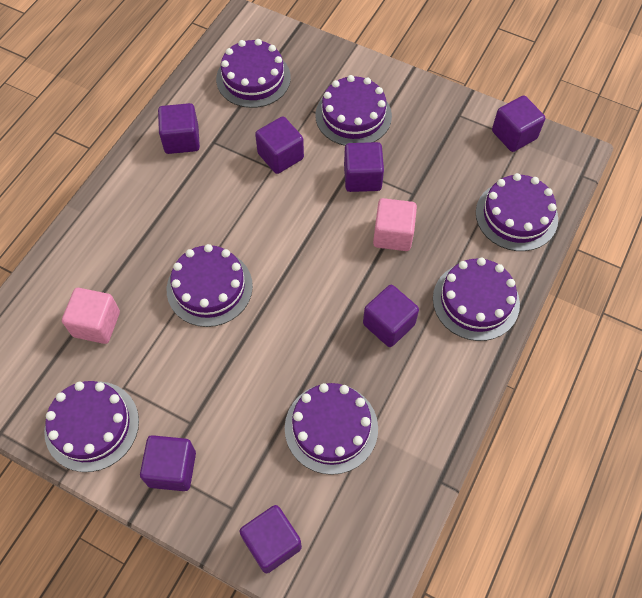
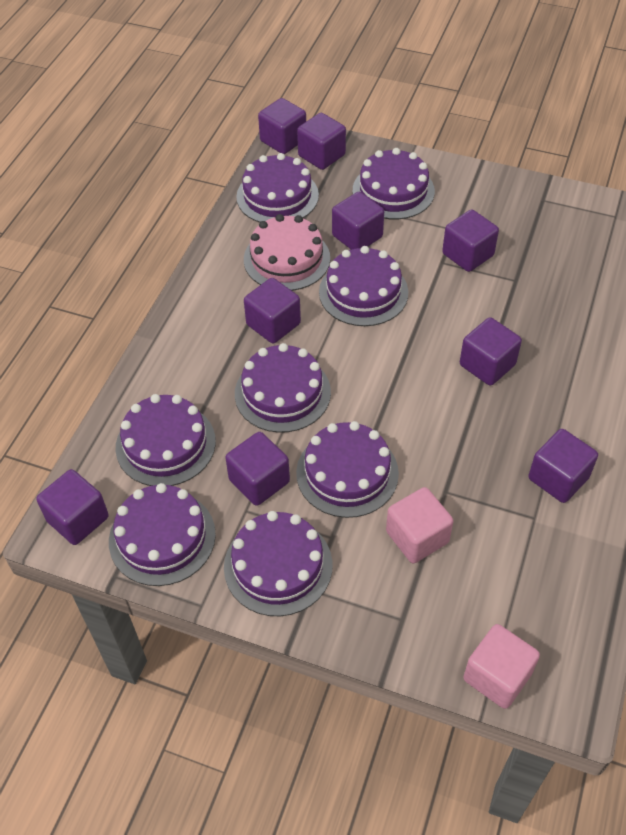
pink cake: 0 -> 1
purple cake: 7 -> 8
purple cube: 7 -> 9

